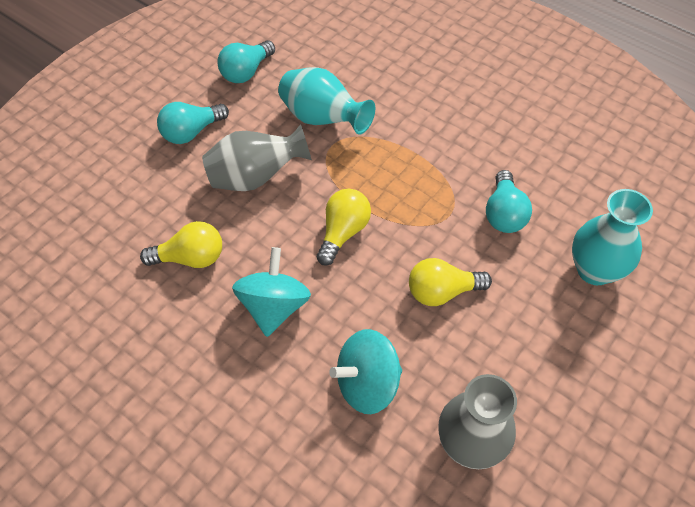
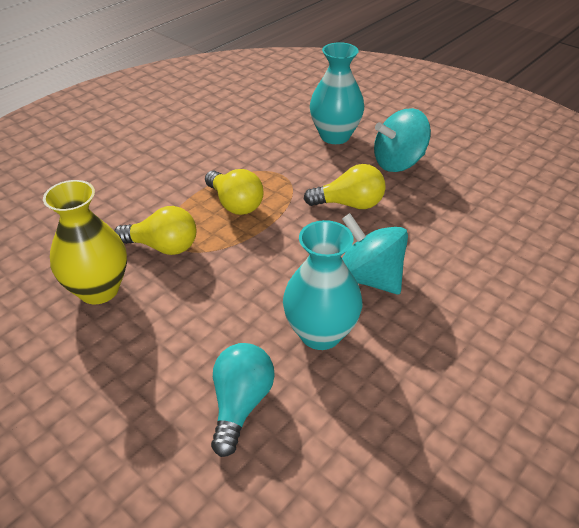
grey vase: 2 -> 0
turquoise light bulb: 3 -> 1
yellow vase: 0 -> 1

